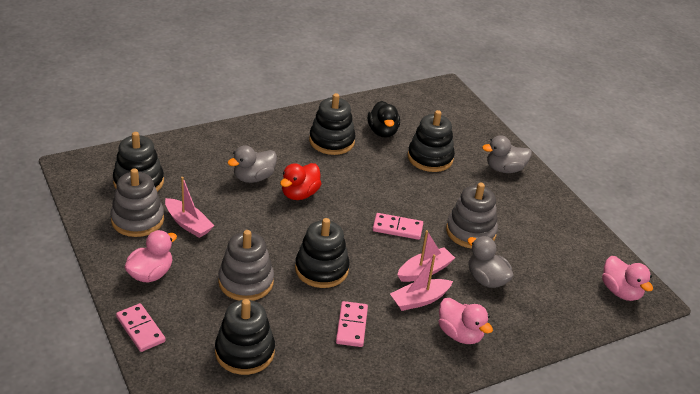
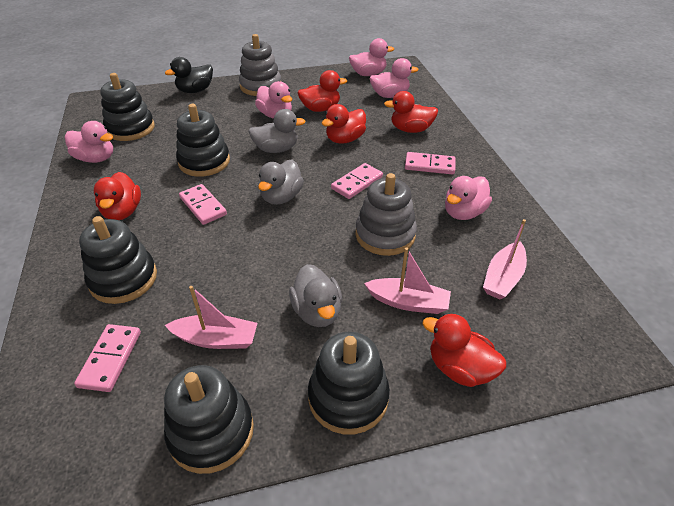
grey stacking toy: 3 -> 2
pink domino: 3 -> 4
pink duck: 3 -> 5
red duck: 1 -> 5

